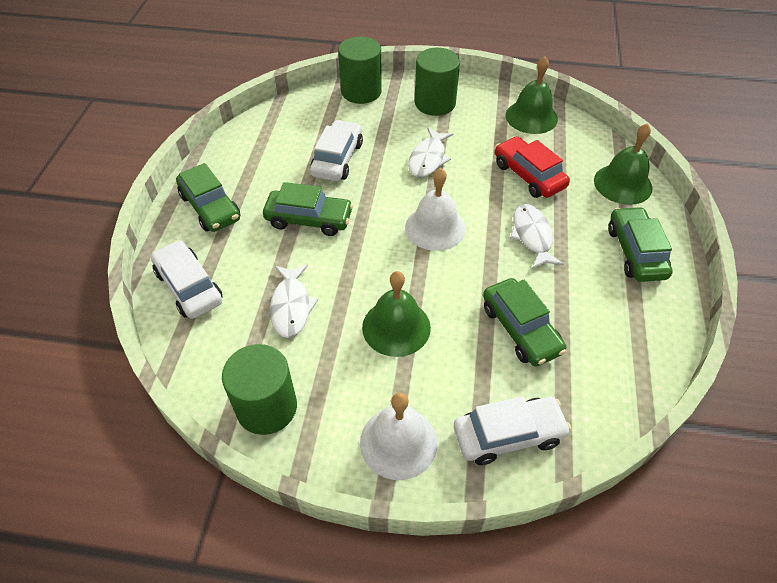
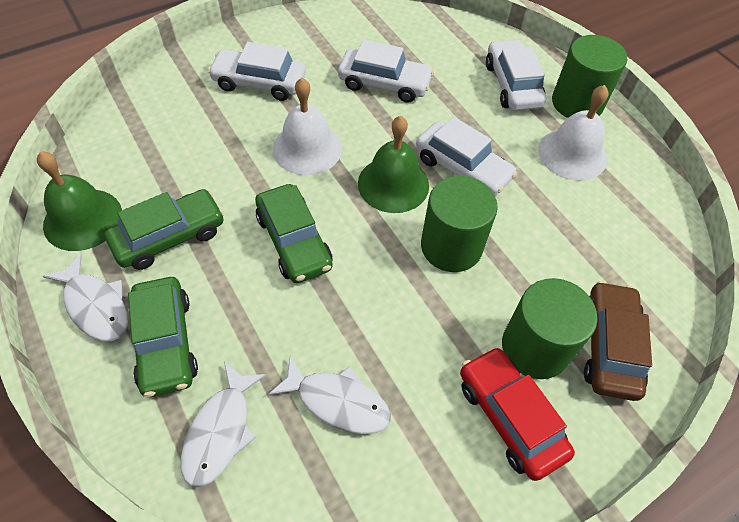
brown car: 0 -> 1
green bell: 3 -> 2
green car: 4 -> 3
white car: 3 -> 4

